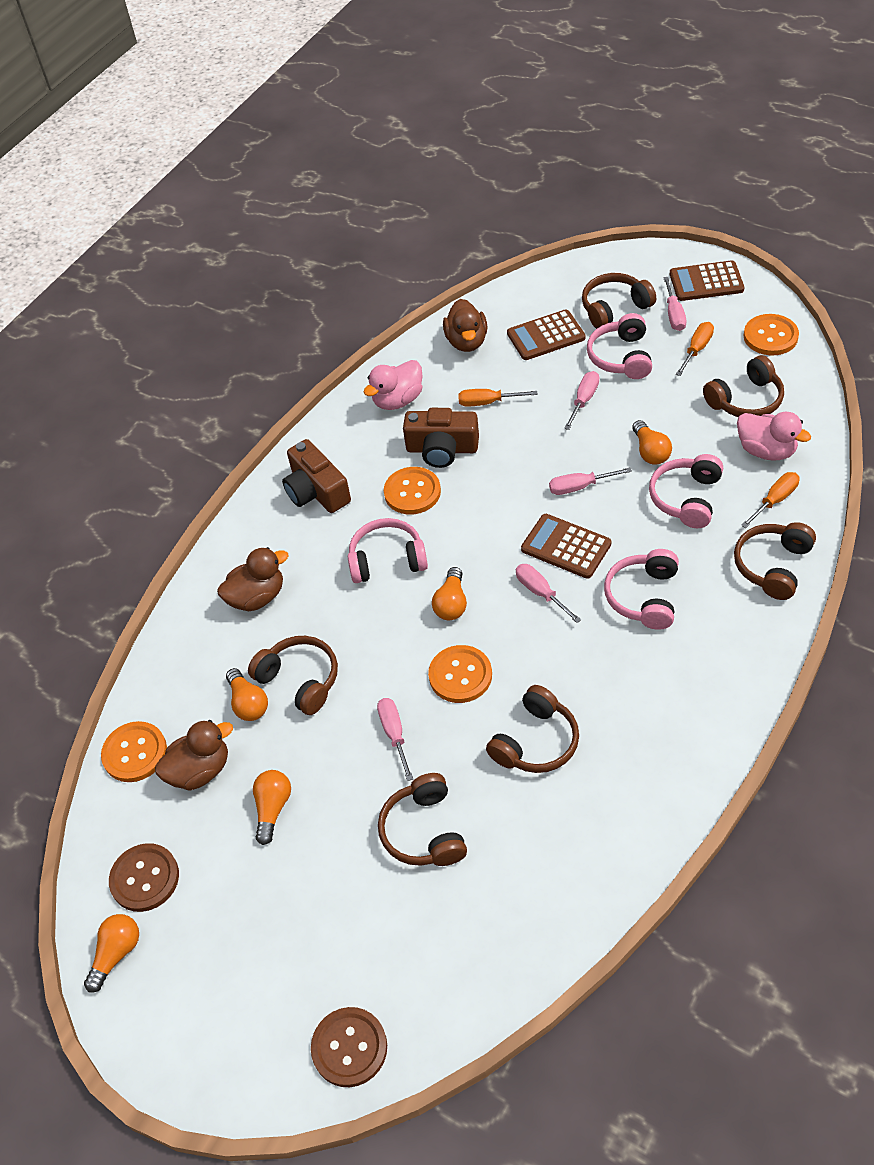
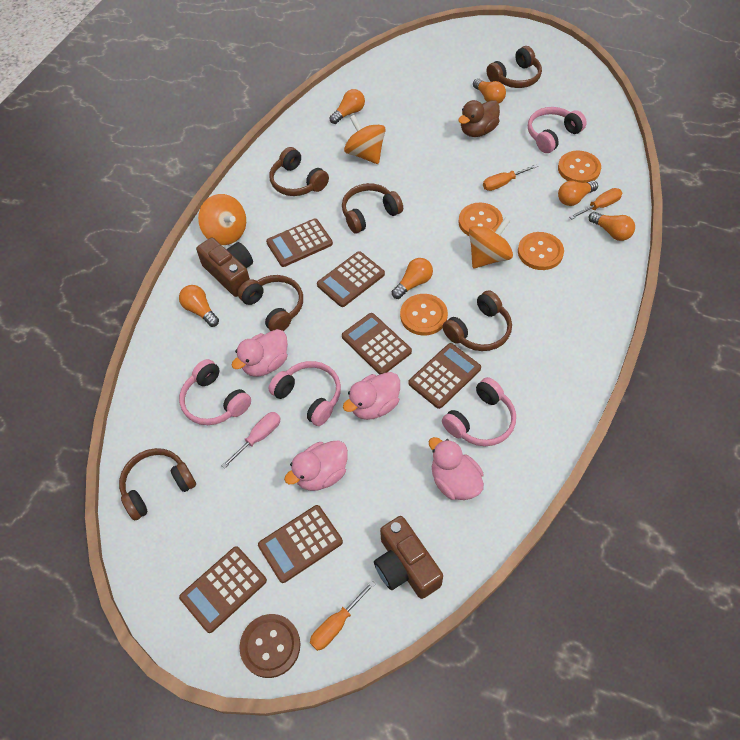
brown button: 2 -> 1
brown calculator: 3 -> 6
brown duck: 3 -> 1
orange light bulb: 5 -> 6
orange spinning top: 0 -> 3
pink duck: 2 -> 4
pink screwdriver: 5 -> 1

